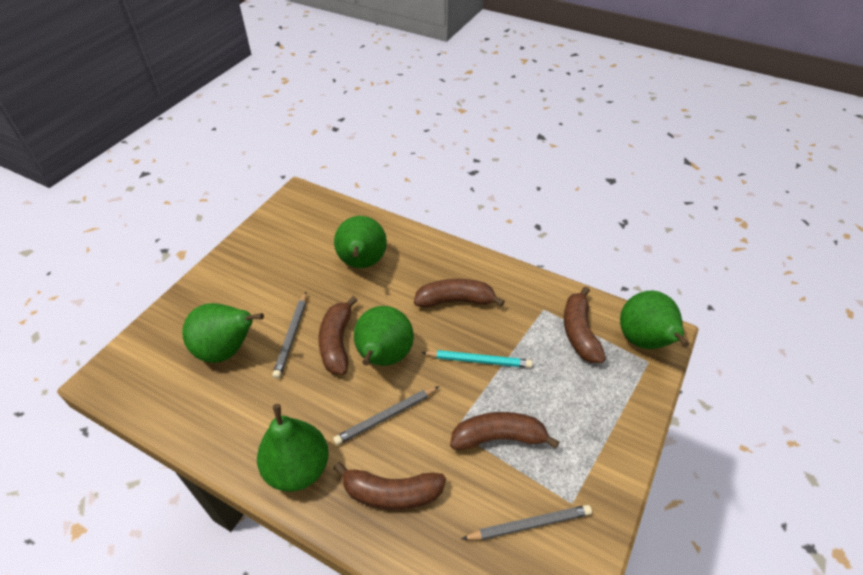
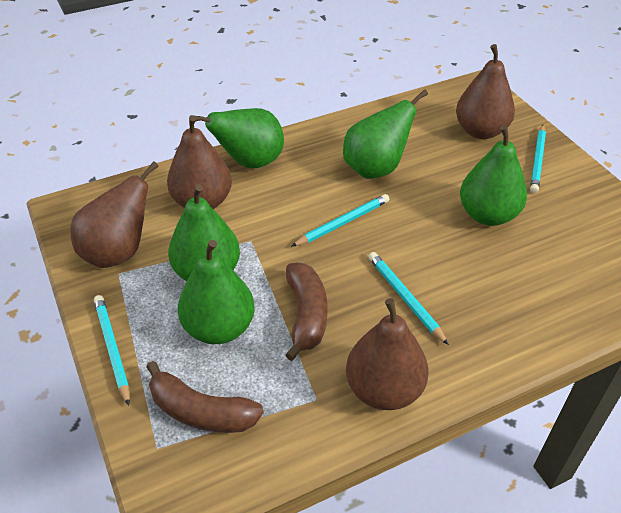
brown banana: 5 -> 2
brown pear: 0 -> 4
grey pencil: 3 -> 0
turquoise pencil: 1 -> 4

